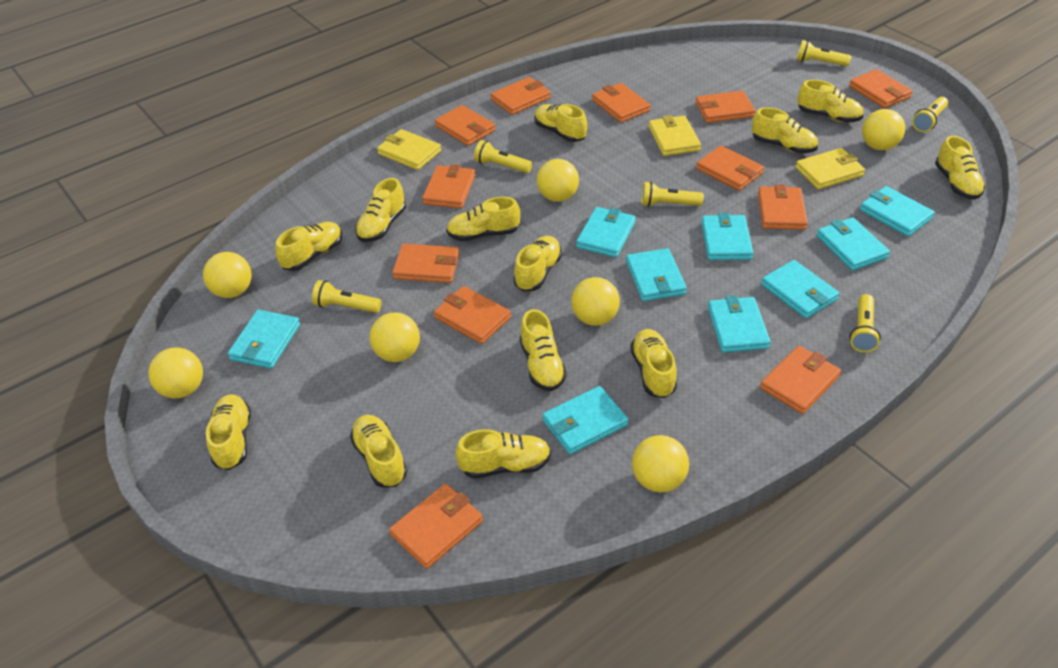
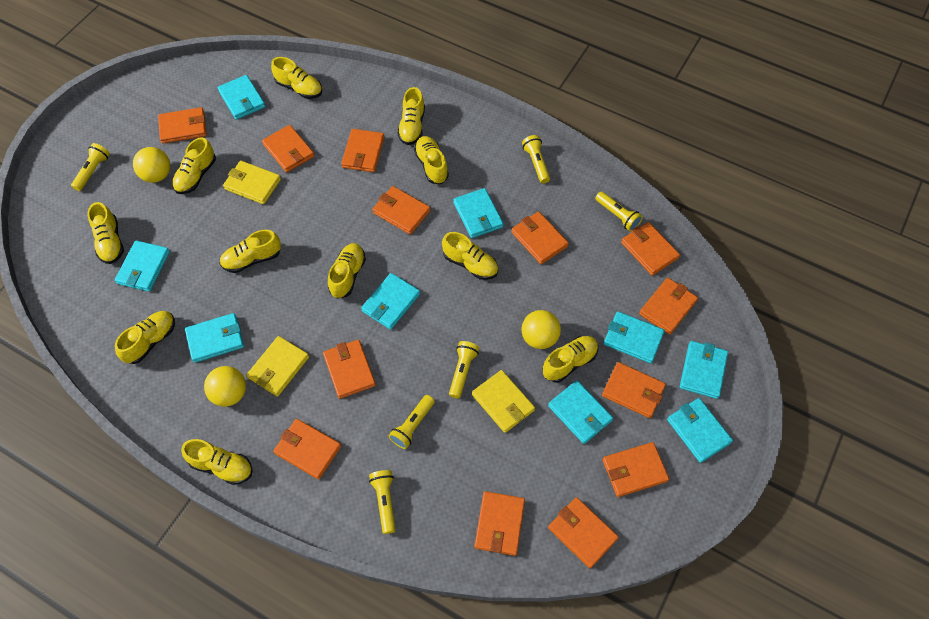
orange wallet: 12 -> 13
yellow ball: 7 -> 3
yellow shoe: 13 -> 11

